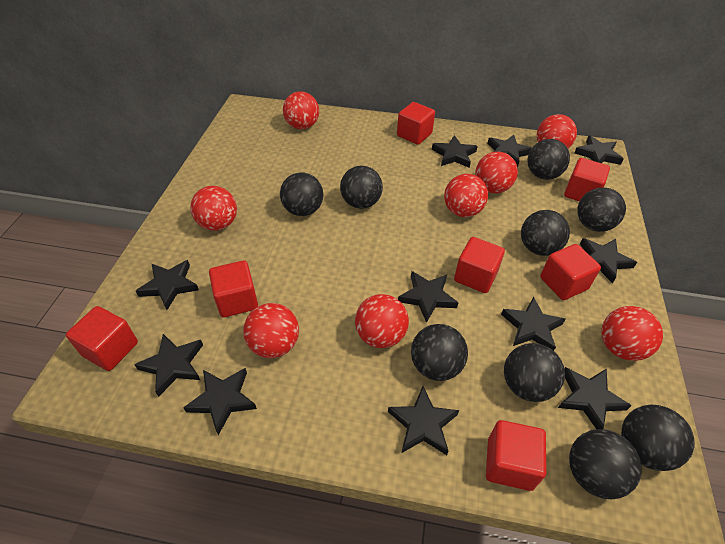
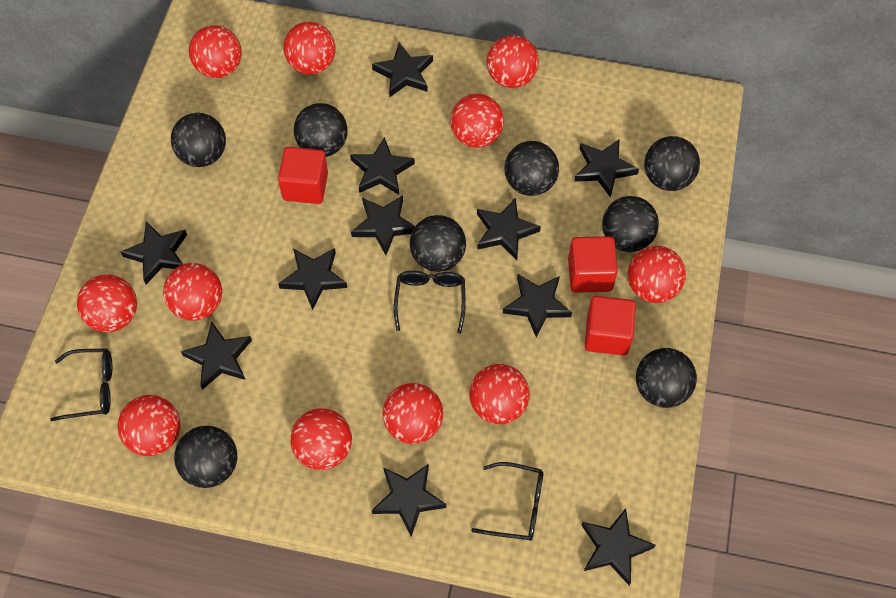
black ball: 9 -> 8
black glasses: 0 -> 3
red ball: 8 -> 11
red cube: 7 -> 3

